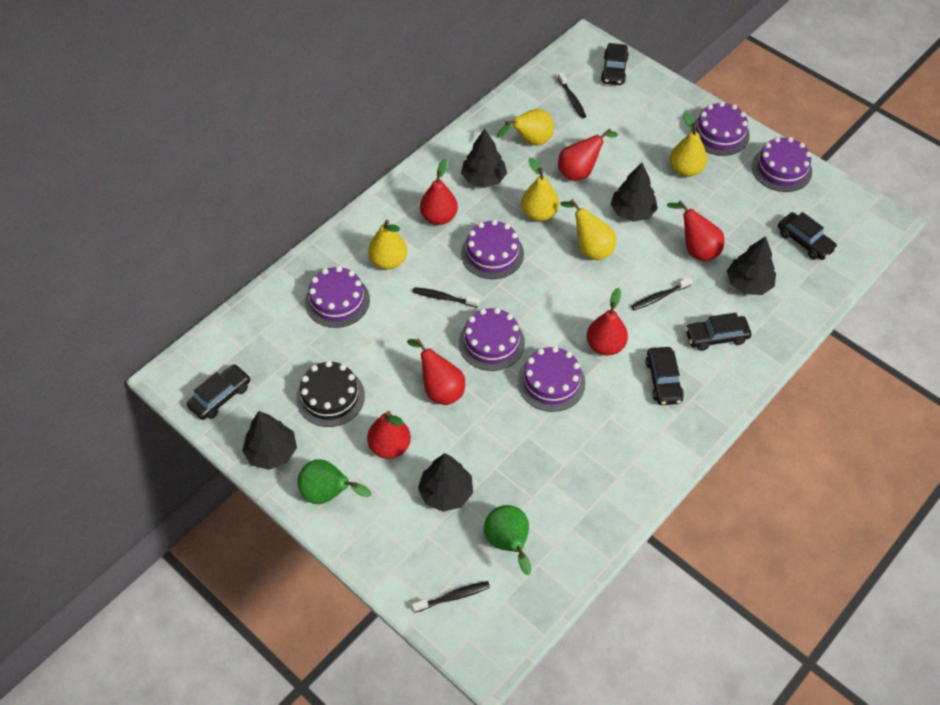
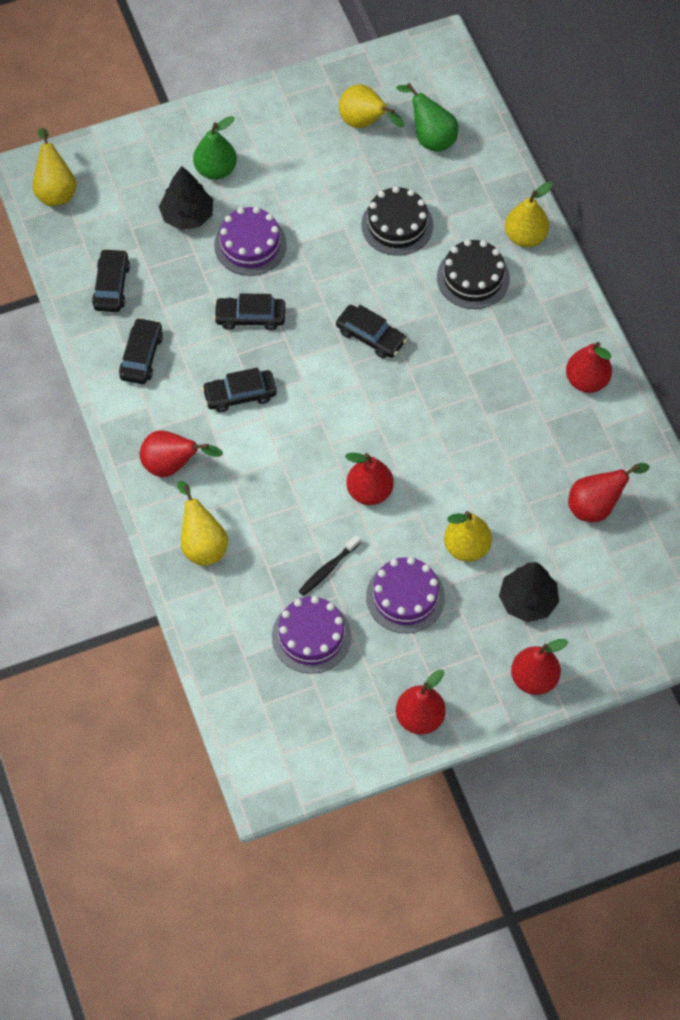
black cake: 1 -> 2
black toothbrush: 4 -> 1
black tree: 5 -> 2
purple cake: 6 -> 3

